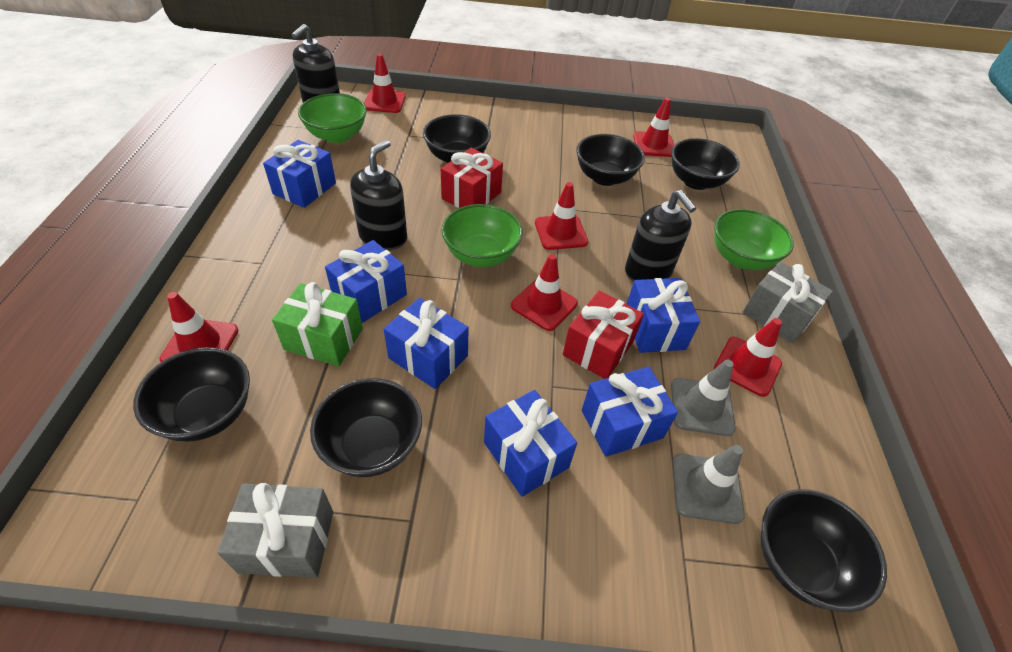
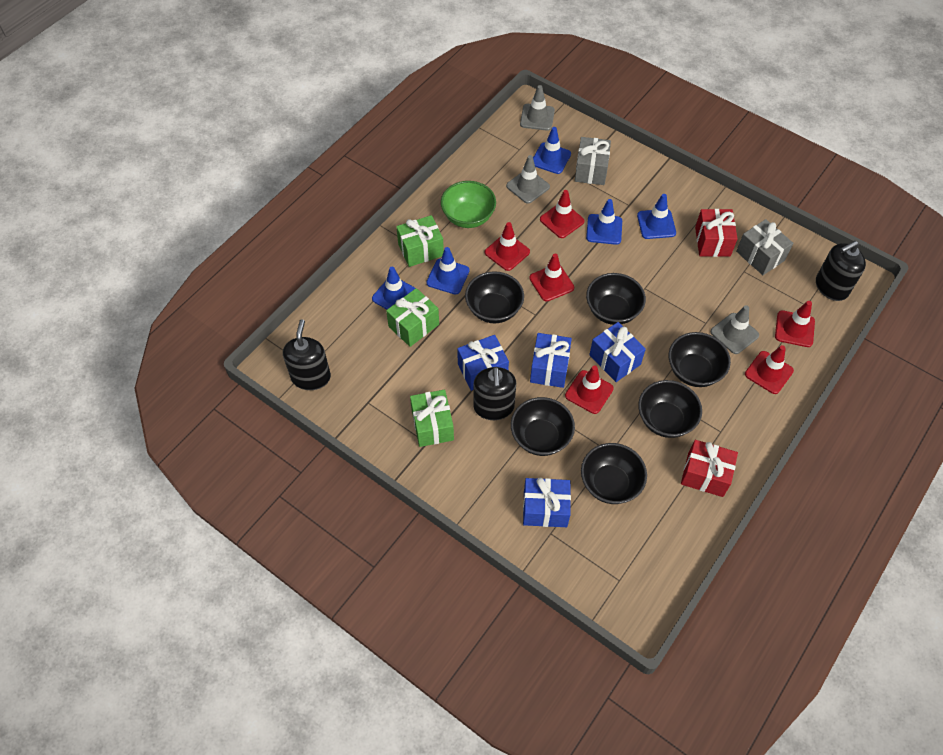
blue gift: 6 -> 4
blue traffic cone: 0 -> 5
green bowl: 3 -> 1
green gift: 1 -> 3
grey traffic cone: 2 -> 3

